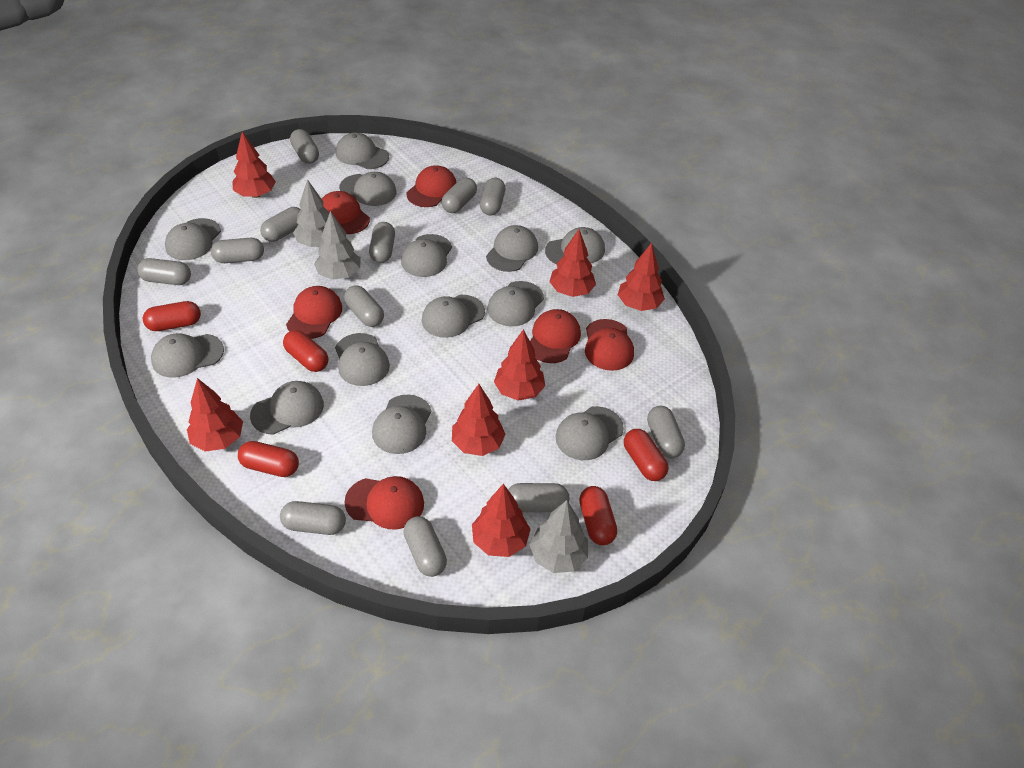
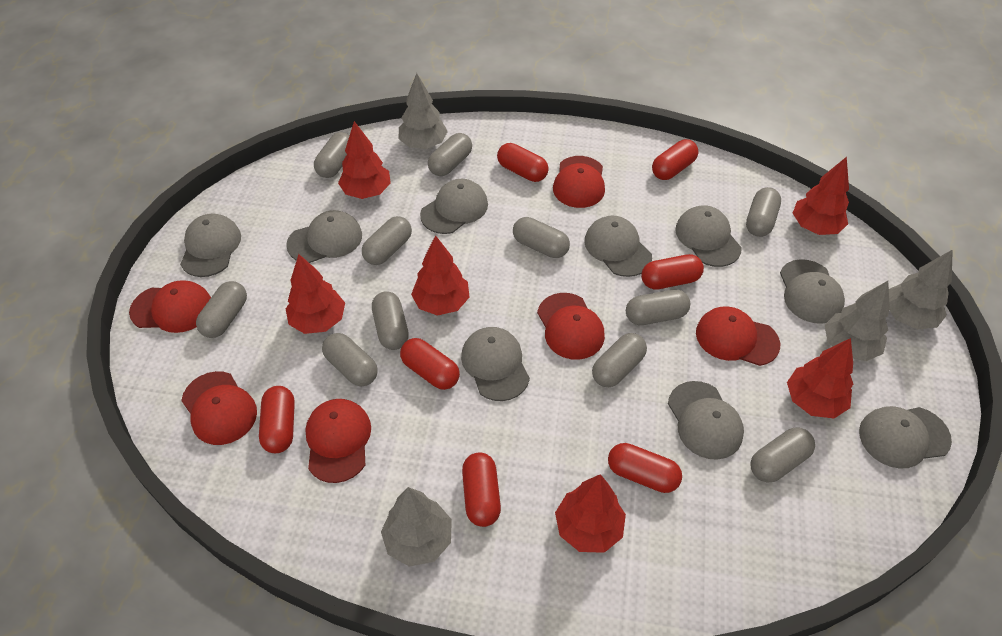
grey cap: 13 -> 9
grey capsule: 12 -> 11
grey tree: 3 -> 4
red capsule: 5 -> 7
red tree: 7 -> 6

